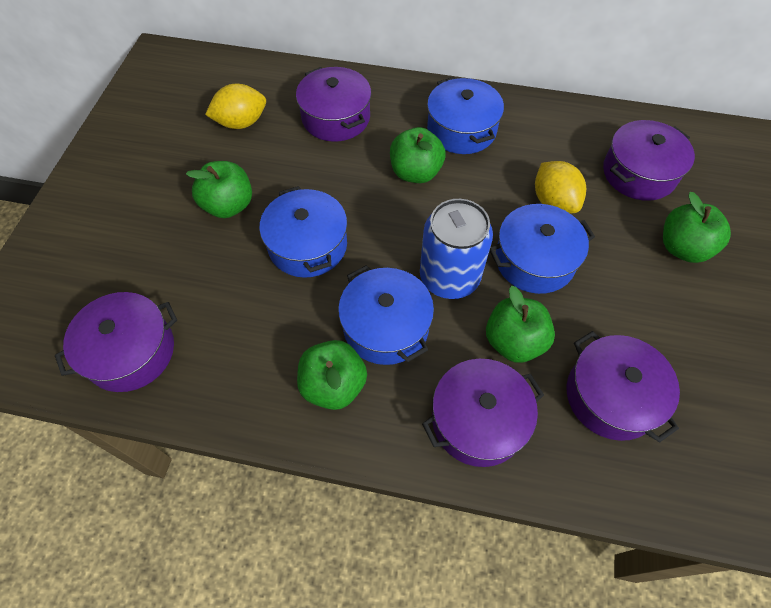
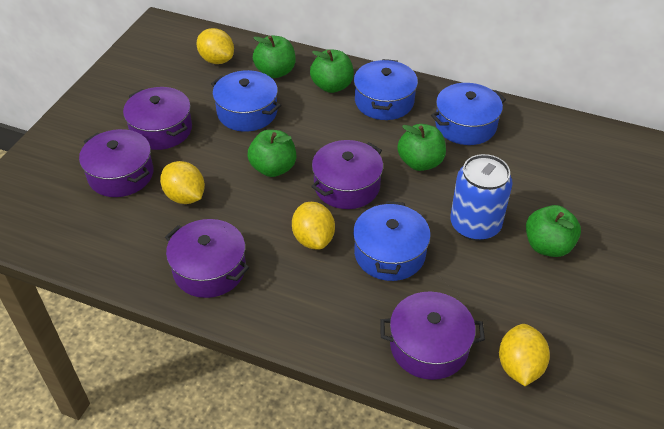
yellow lemon: 2 -> 4

